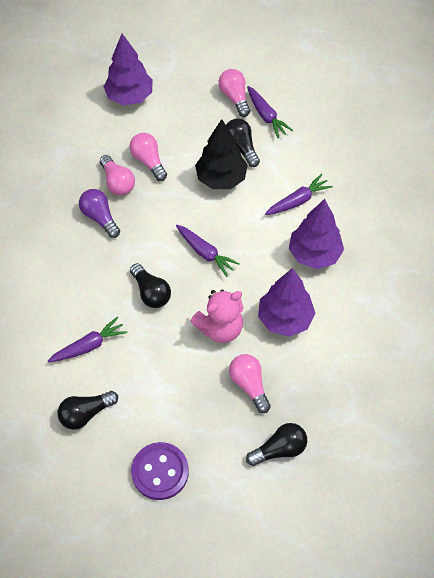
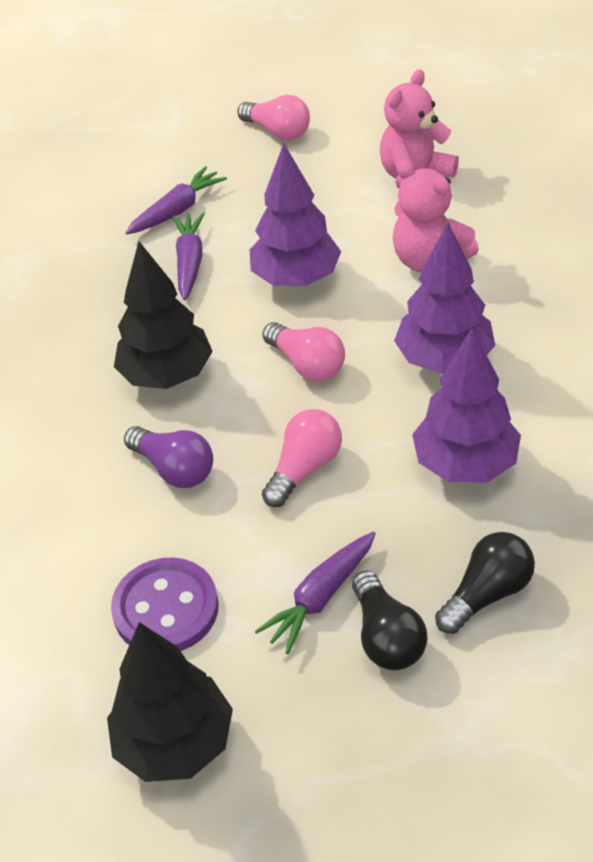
black light bulb: 4 -> 2
black tree: 1 -> 2
pink light bulb: 4 -> 3
pink teddy bear: 1 -> 2
purple carrot: 4 -> 3

